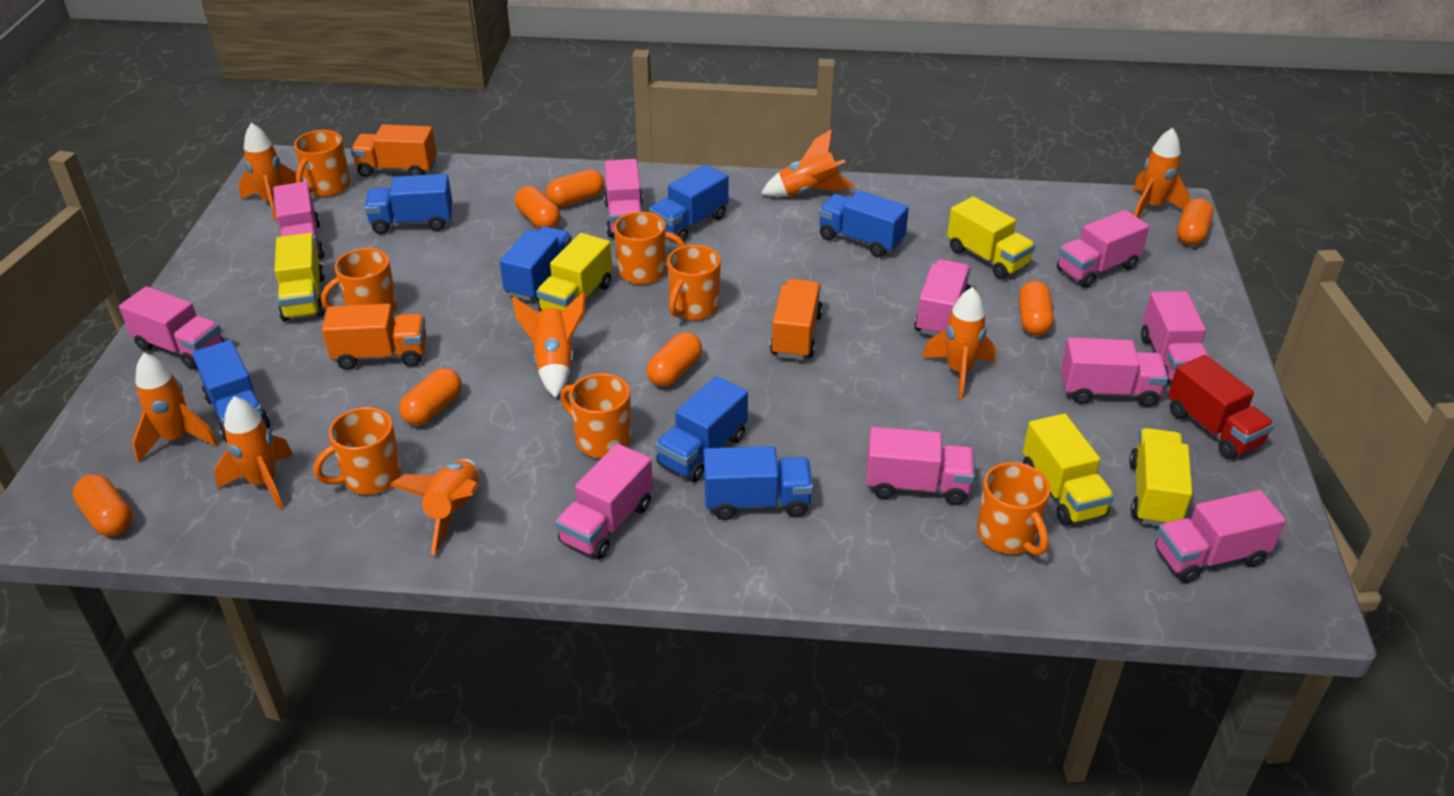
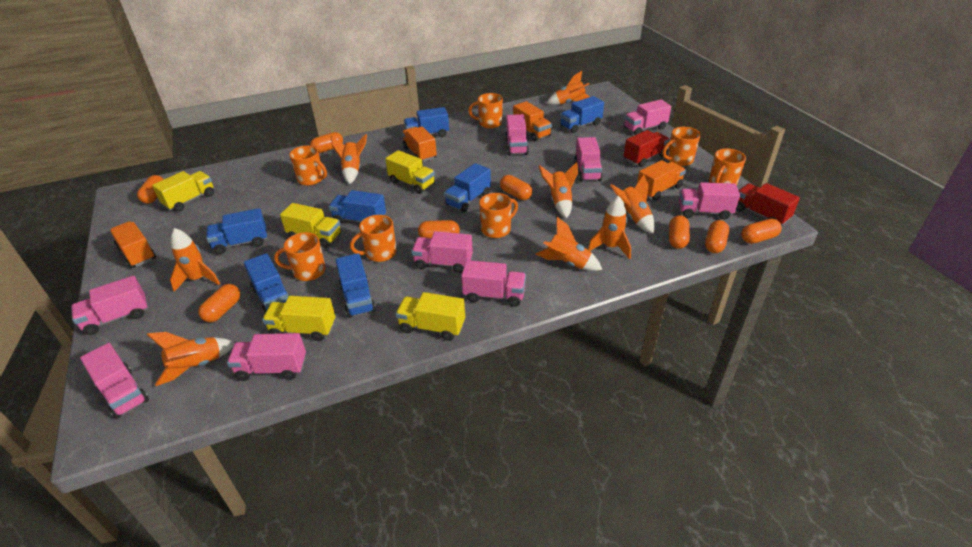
orange capsule: 7 -> 8
orange truck: 3 -> 4
pink truck: 10 -> 9
red truck: 1 -> 2

